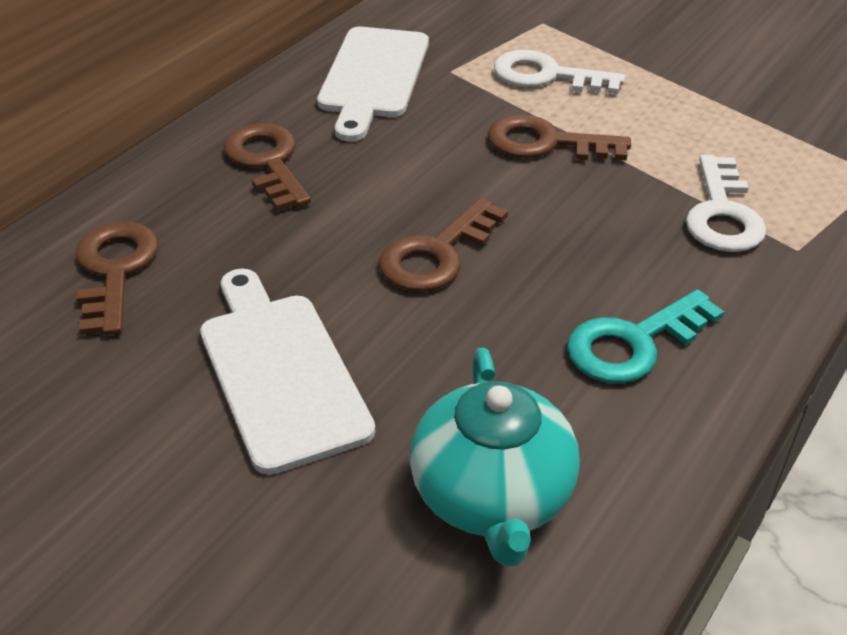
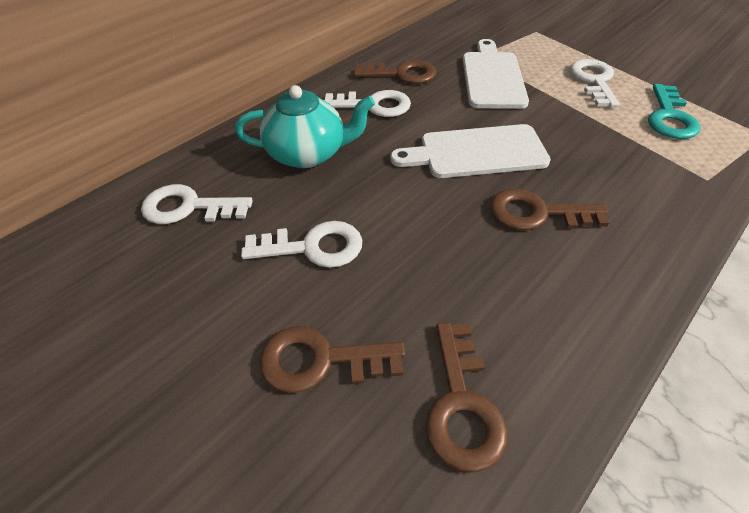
white key: 2 -> 4

